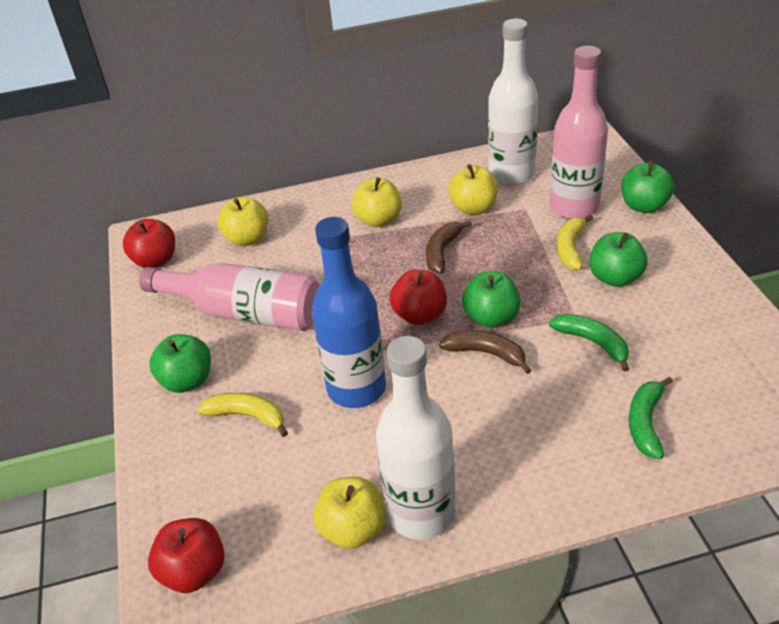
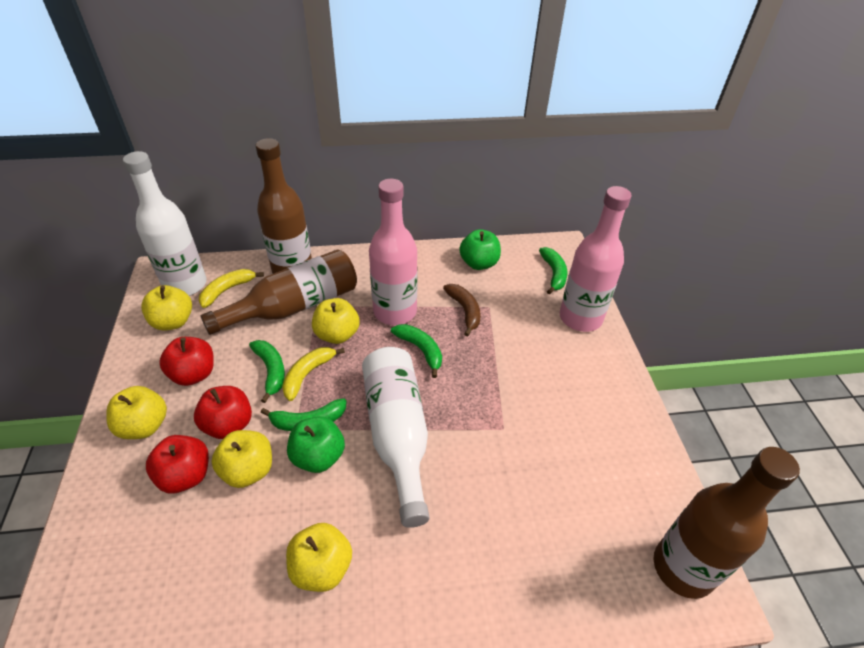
blue bottle: 1 -> 0
brown banana: 2 -> 1
brown bottle: 0 -> 3
green apple: 4 -> 2
green banana: 2 -> 4
yellow apple: 4 -> 5

